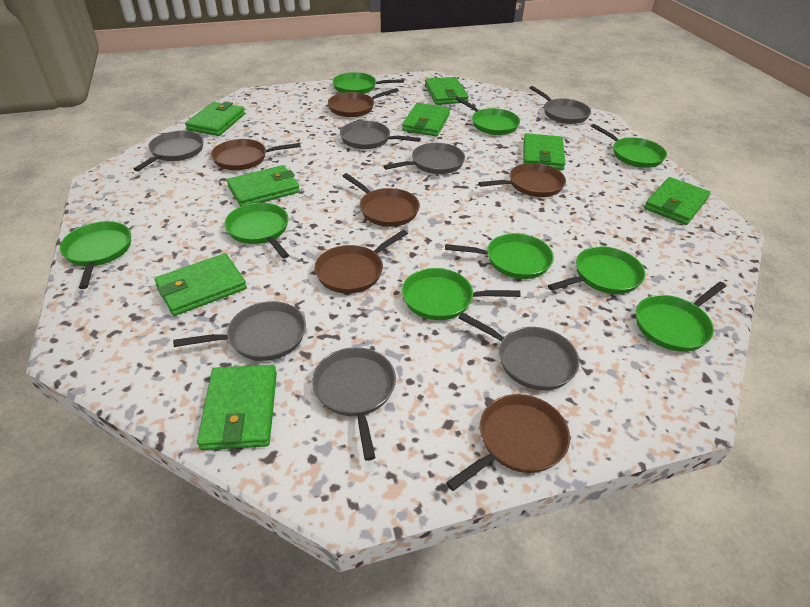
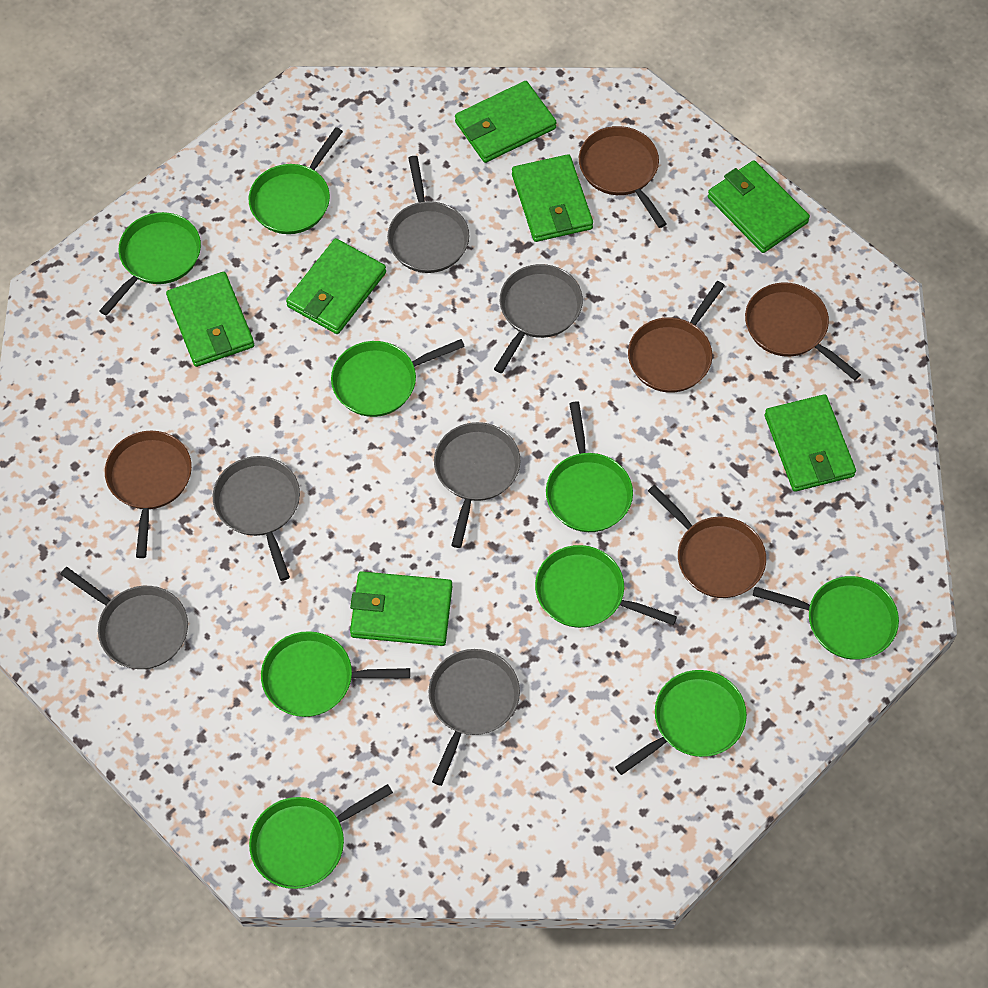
brown pan: 6 -> 5
green wallet: 8 -> 7
grey pan: 7 -> 6

